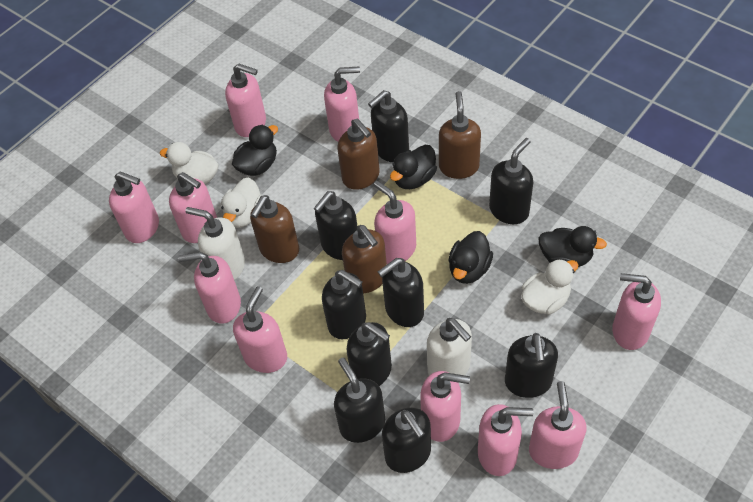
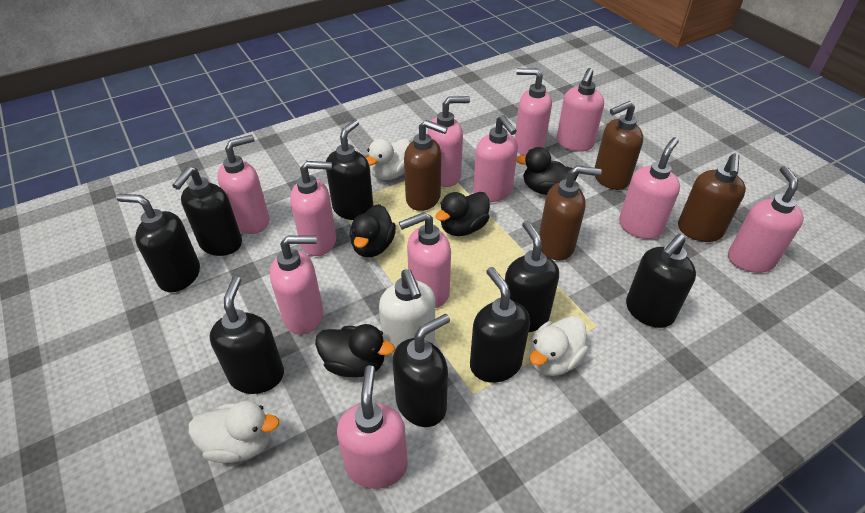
black soap dispenser: 9 -> 8
white soap dispenser: 2 -> 1

